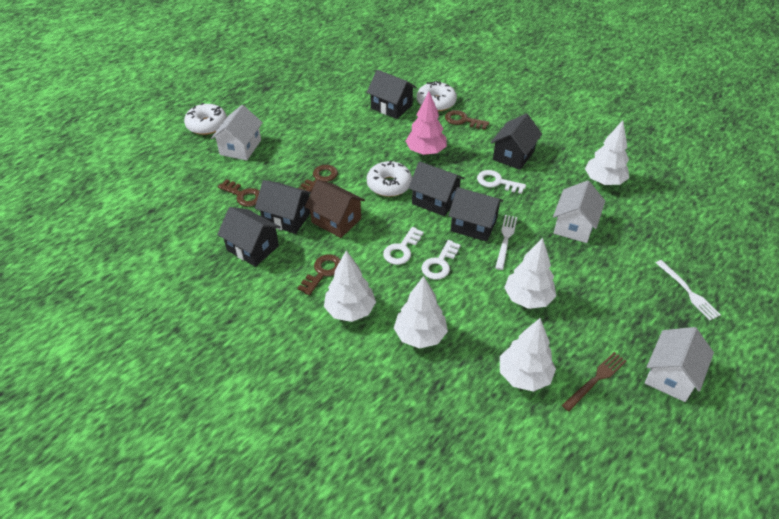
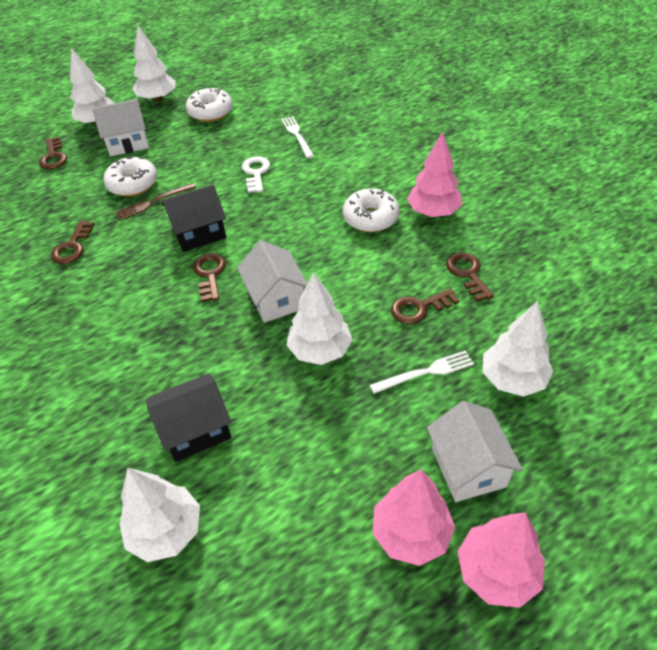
black house: 6 -> 2
brown house: 1 -> 0
brown key: 4 -> 5
pink tree: 1 -> 3
white key: 3 -> 1

